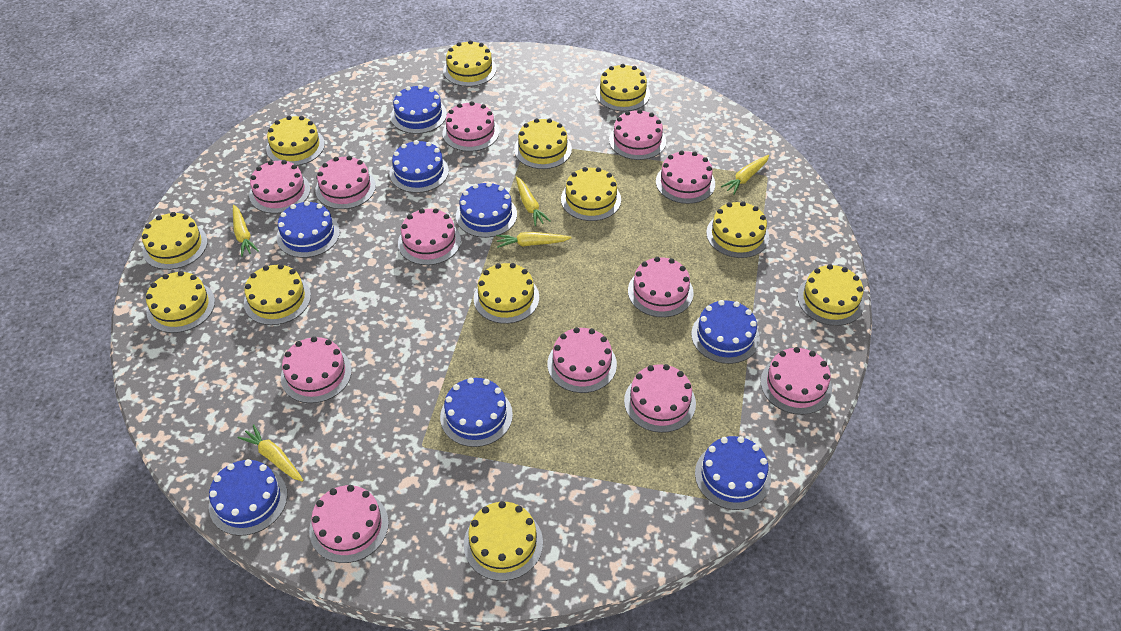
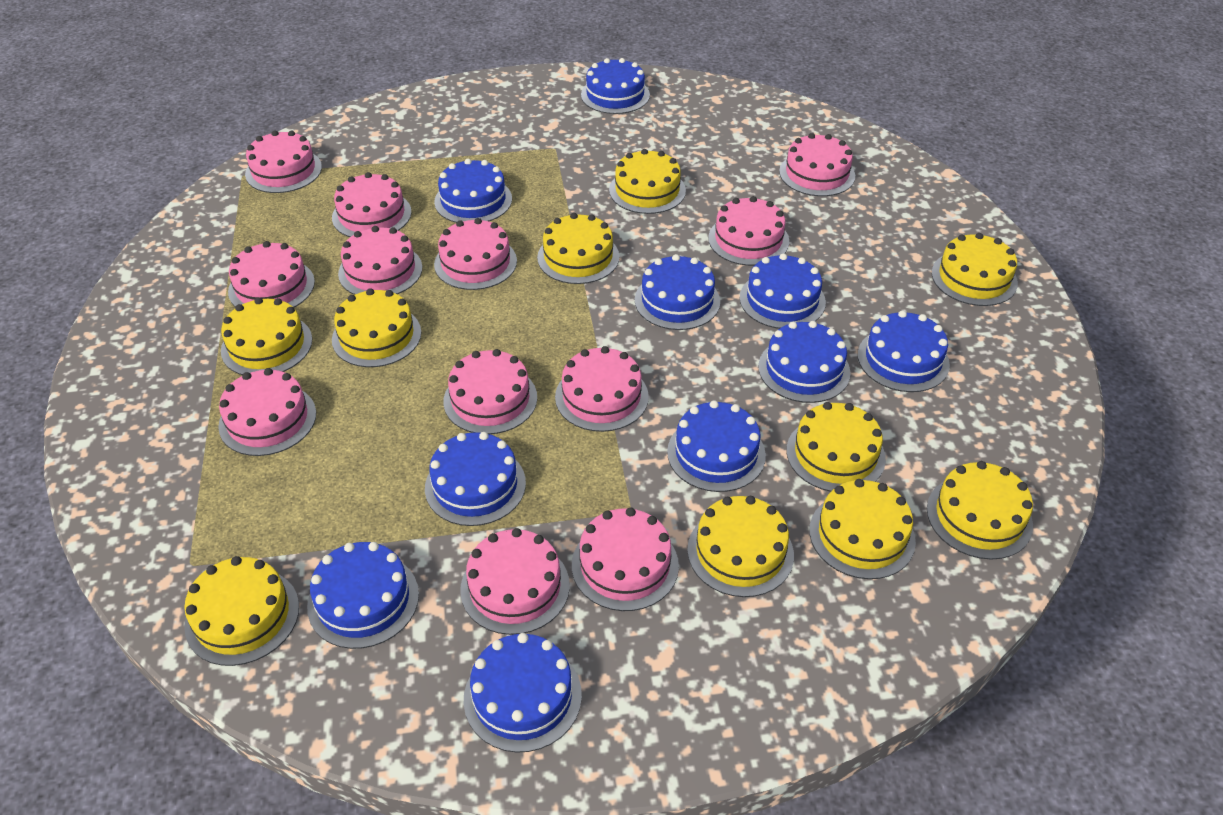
blue cake: 8 -> 10
yellow cake: 12 -> 10
yellow carrot: 5 -> 0

